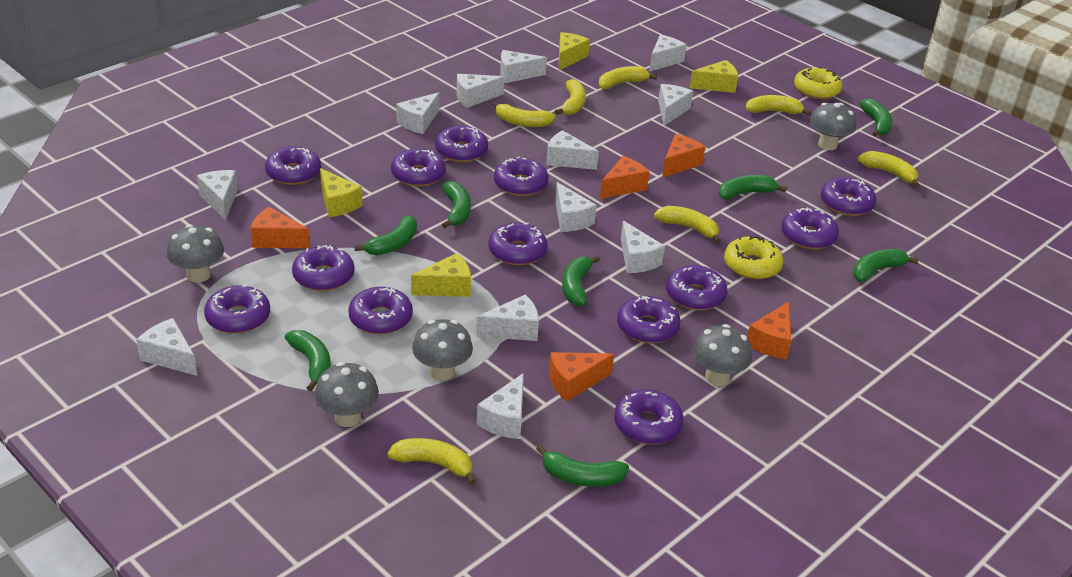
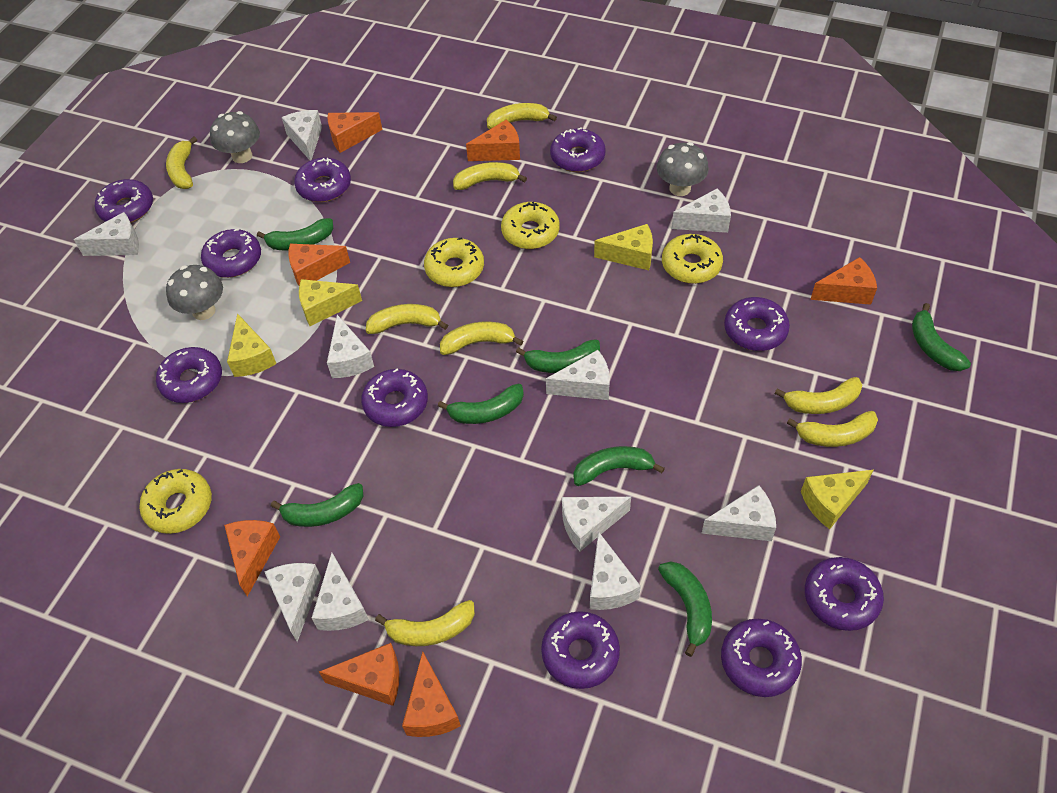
green banana: 8 -> 7
grey mushroom: 5 -> 3
orange cheese: 5 -> 7
purple donut: 13 -> 10
white cheese: 12 -> 10
yellow banana: 7 -> 8
yellow donut: 2 -> 4

